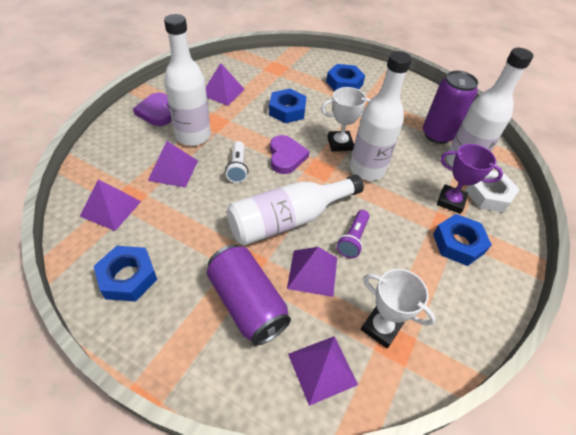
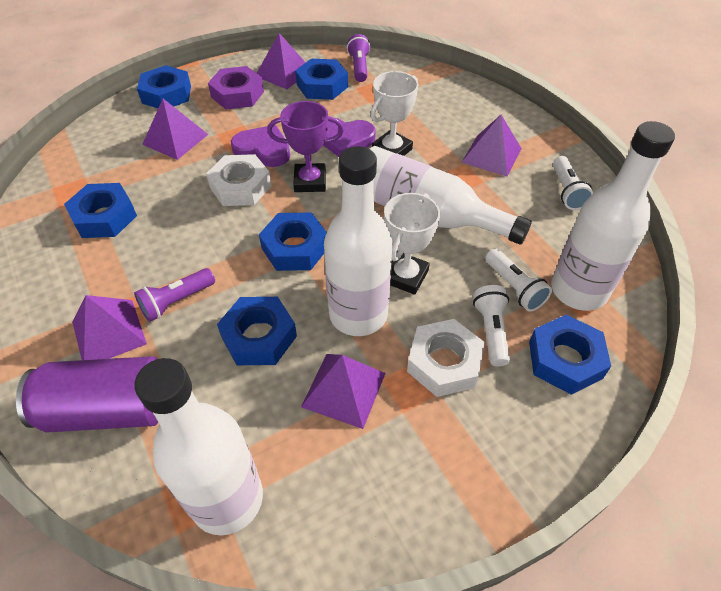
blue nut: 4 -> 6
purple can: 2 -> 1
purple flashlight: 1 -> 2
purple nut: 0 -> 1
white flashlight: 1 -> 3
white nut: 1 -> 2

